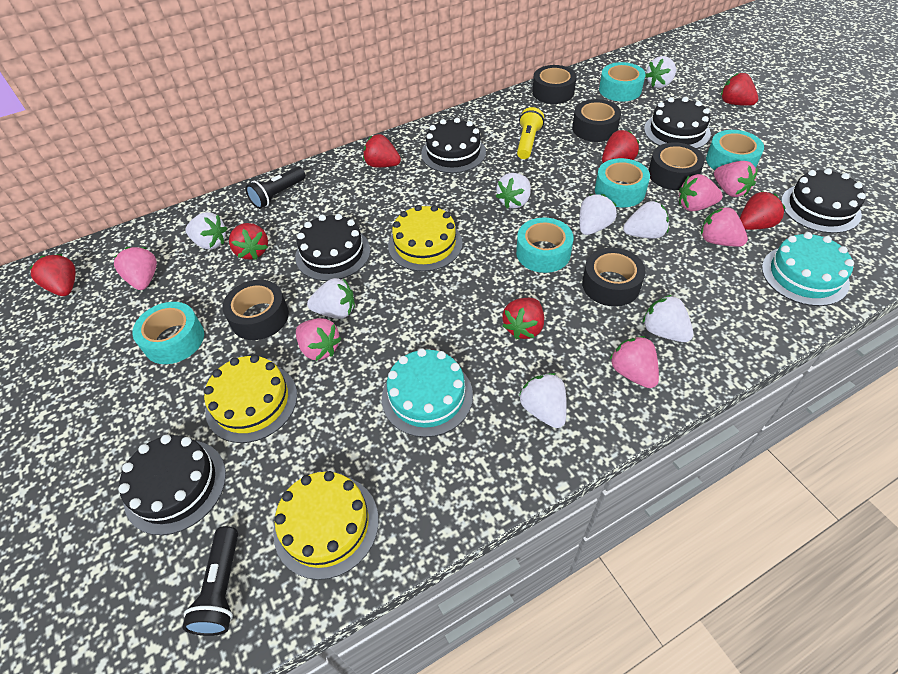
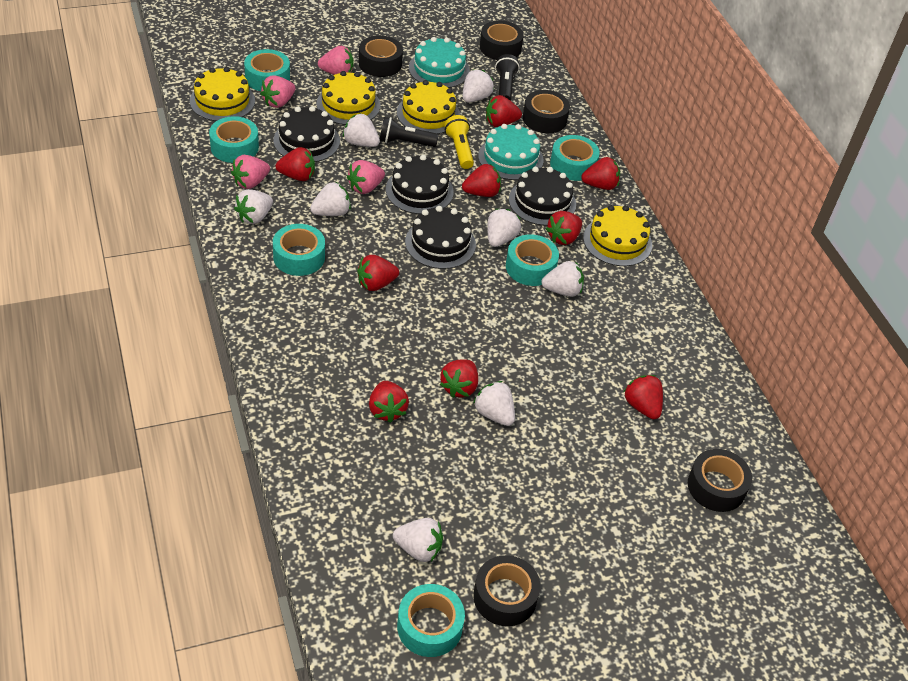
black cake: 5 -> 4
pink strawberry: 6 -> 4
red strawberry: 7 -> 9
turquoise tape: 5 -> 6
yellow cake: 3 -> 4

